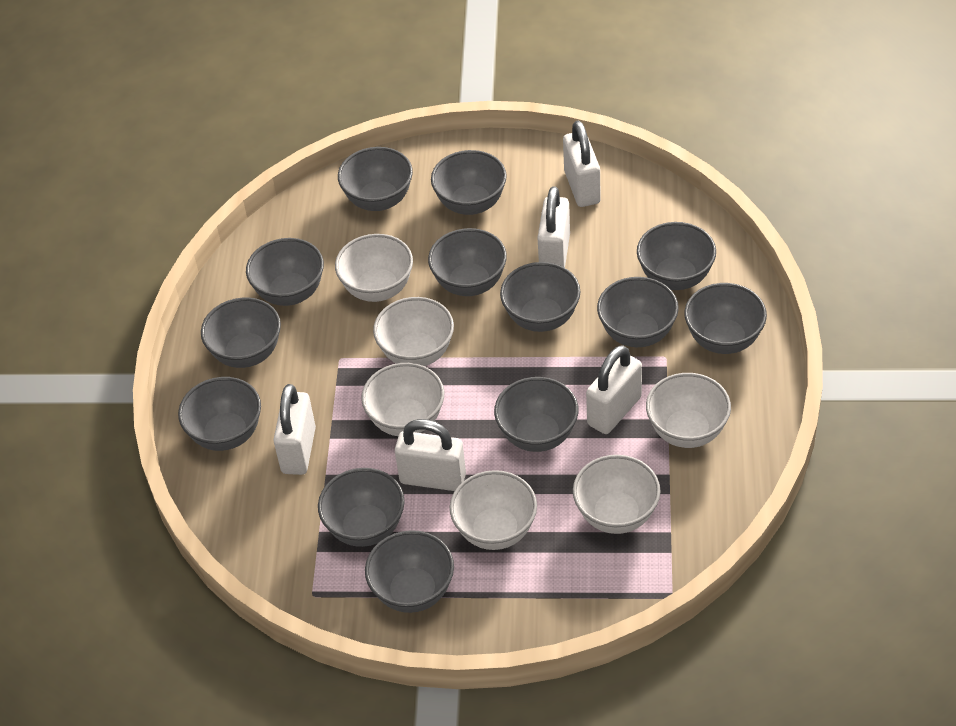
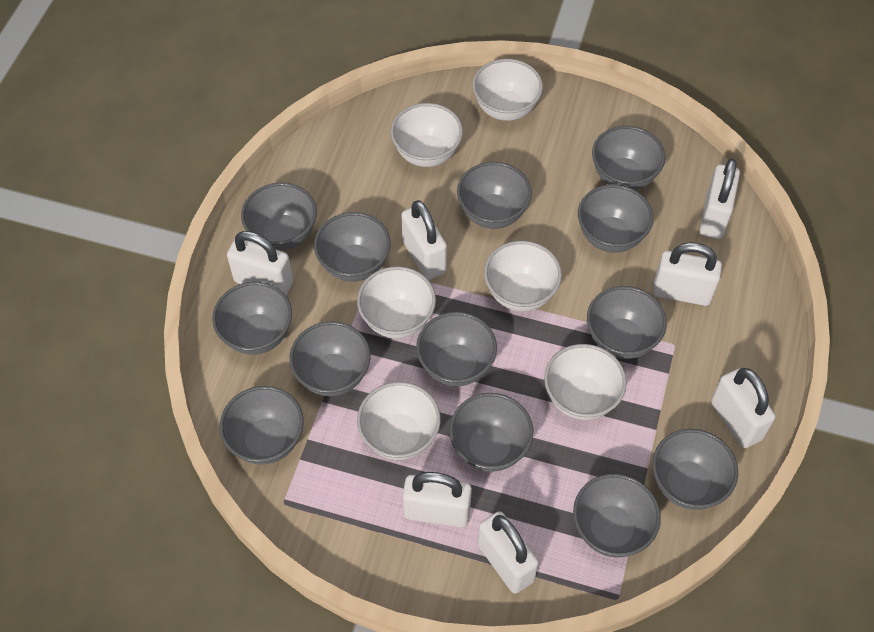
white padlock: 5 -> 7

